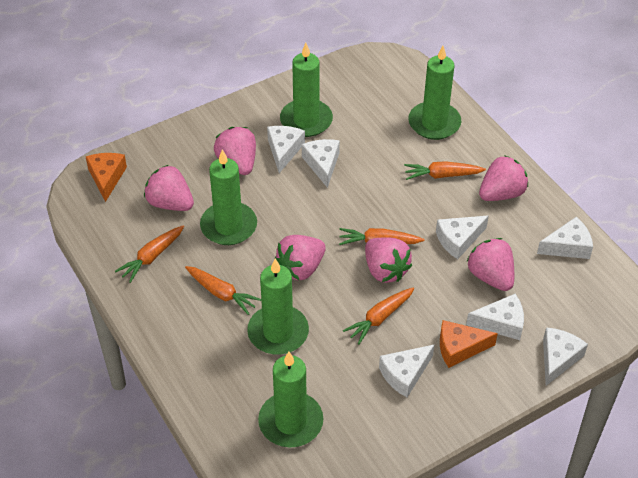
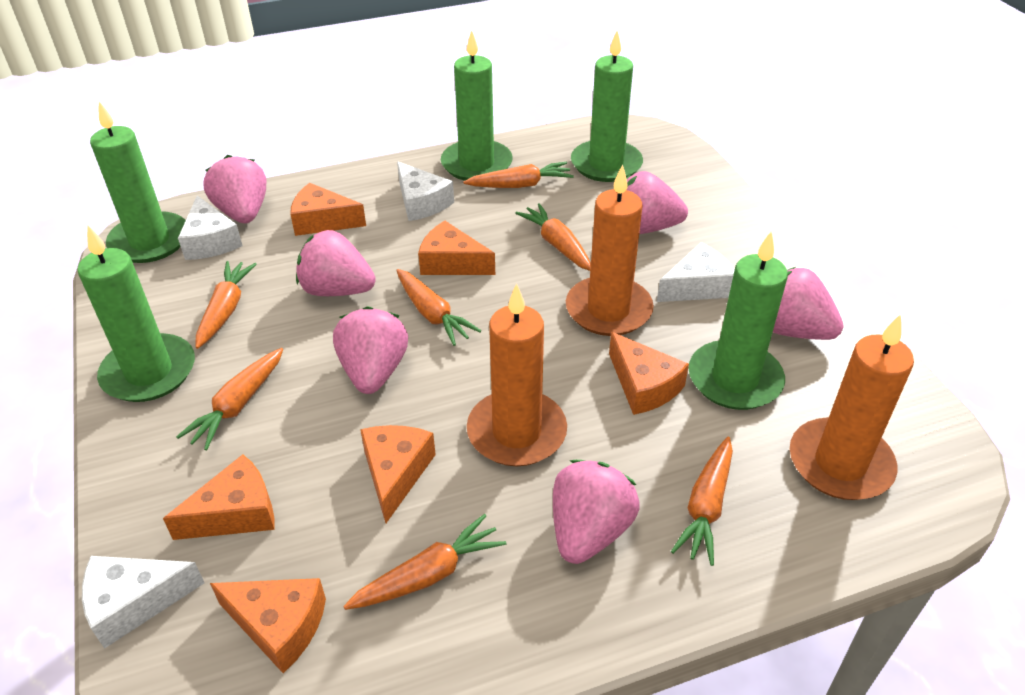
orange candle: 0 -> 3
orange carrot: 5 -> 7
orange cheese: 2 -> 6
white cheese: 7 -> 4

